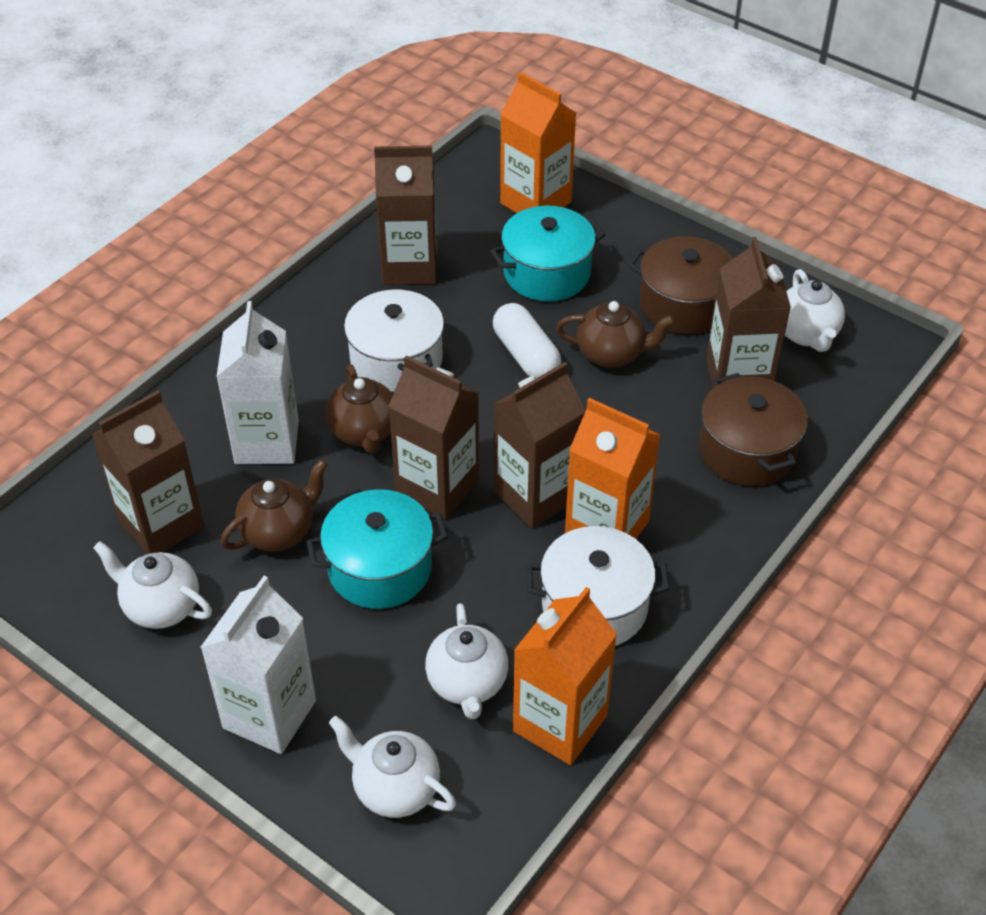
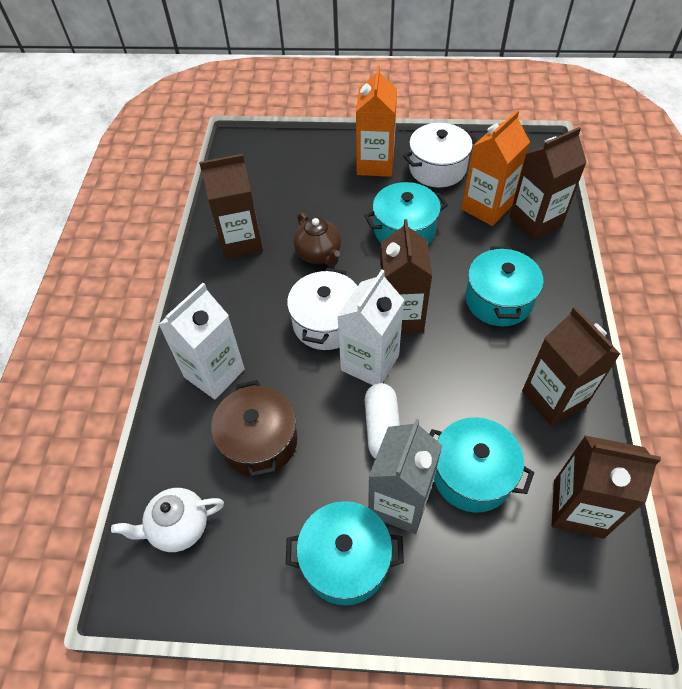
brown pot: 2 -> 1
brown teapot: 3 -> 1
grey carton: 0 -> 1
orange carton: 3 -> 2
turquoise pot: 2 -> 4
white teapot: 4 -> 1

